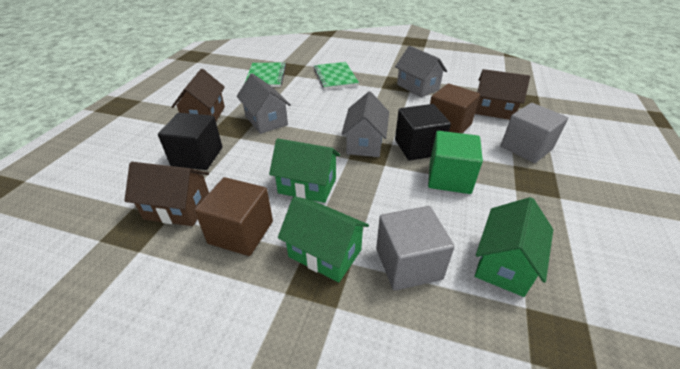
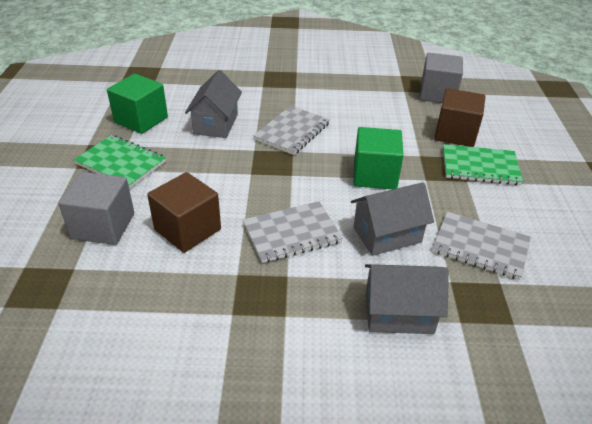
black cube: 2 -> 0
brown house: 3 -> 0
green cube: 1 -> 2
green house: 3 -> 0
grey notebook: 0 -> 3

